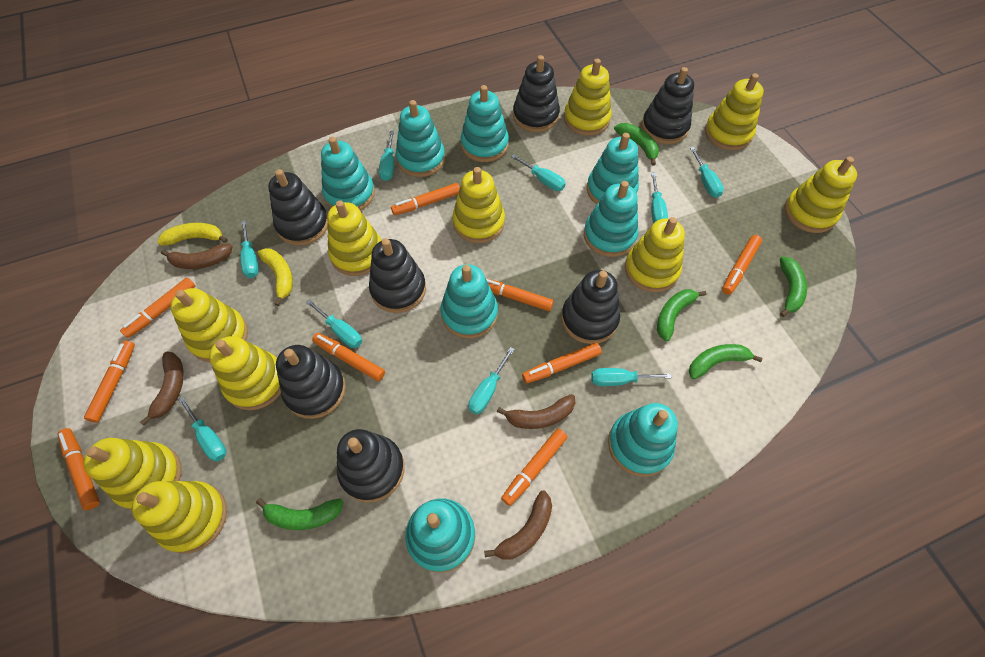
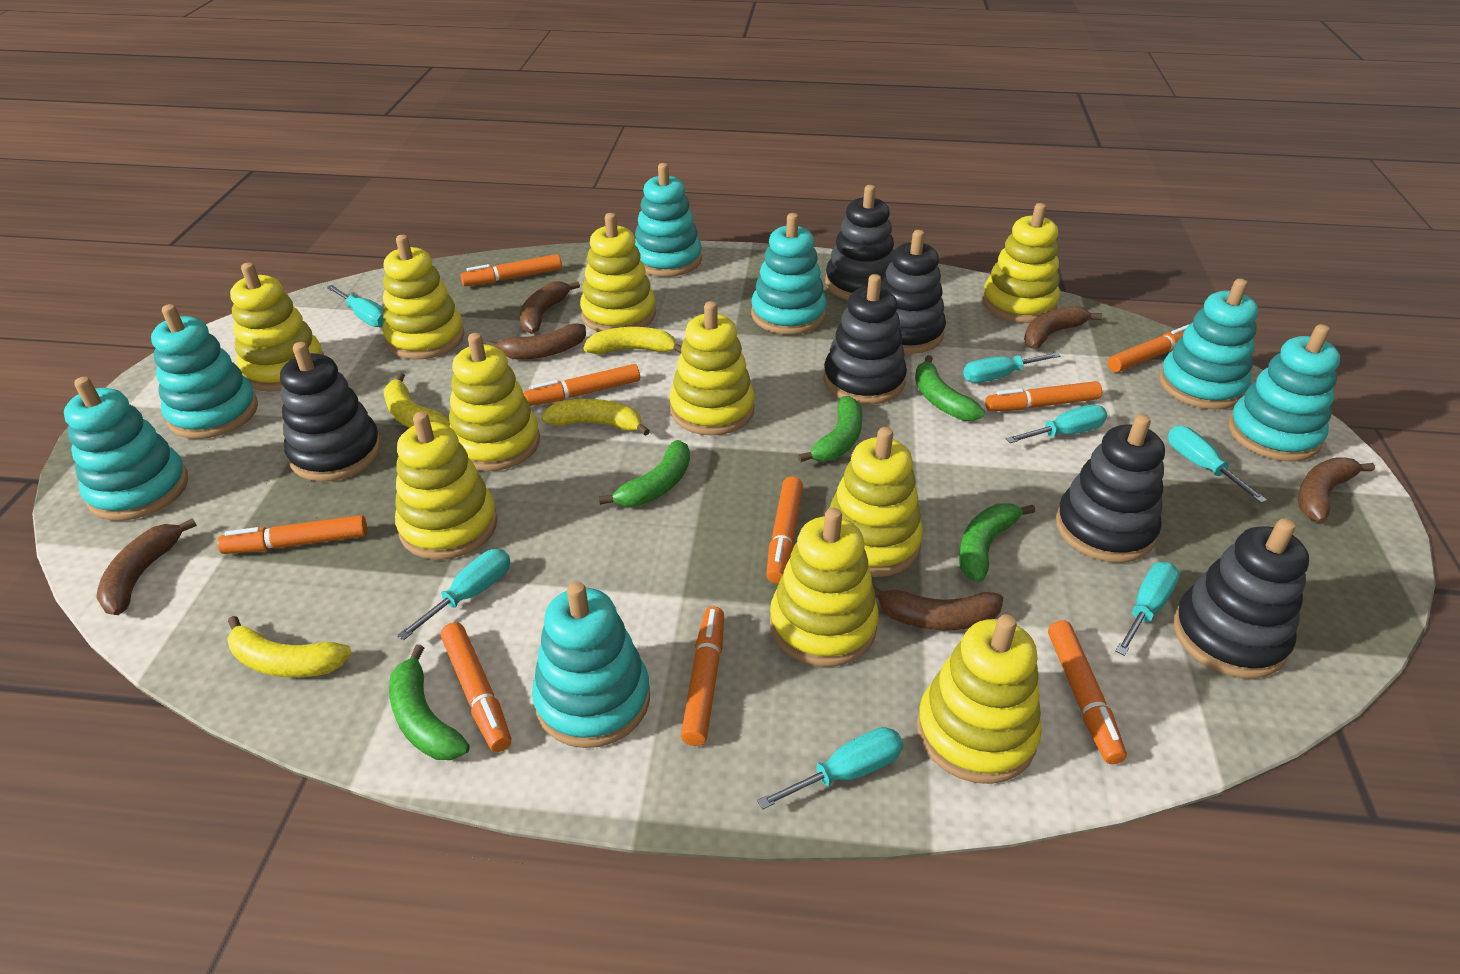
black stacking toy: 7 -> 6
brown banana: 4 -> 6
turquoise screwdriver: 9 -> 7
turquoise stacking toy: 8 -> 7
yellow banana: 2 -> 4

